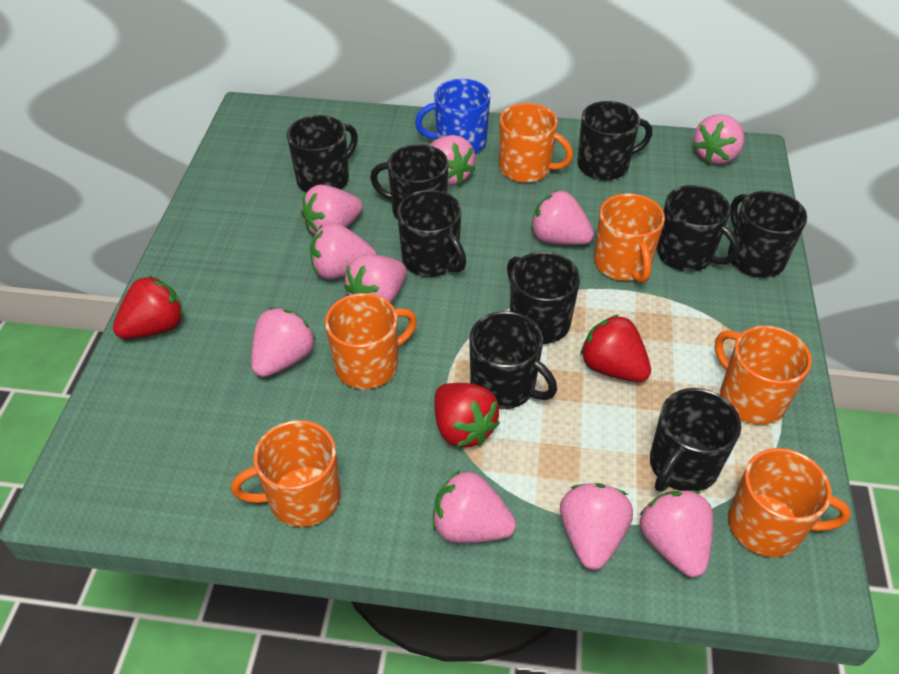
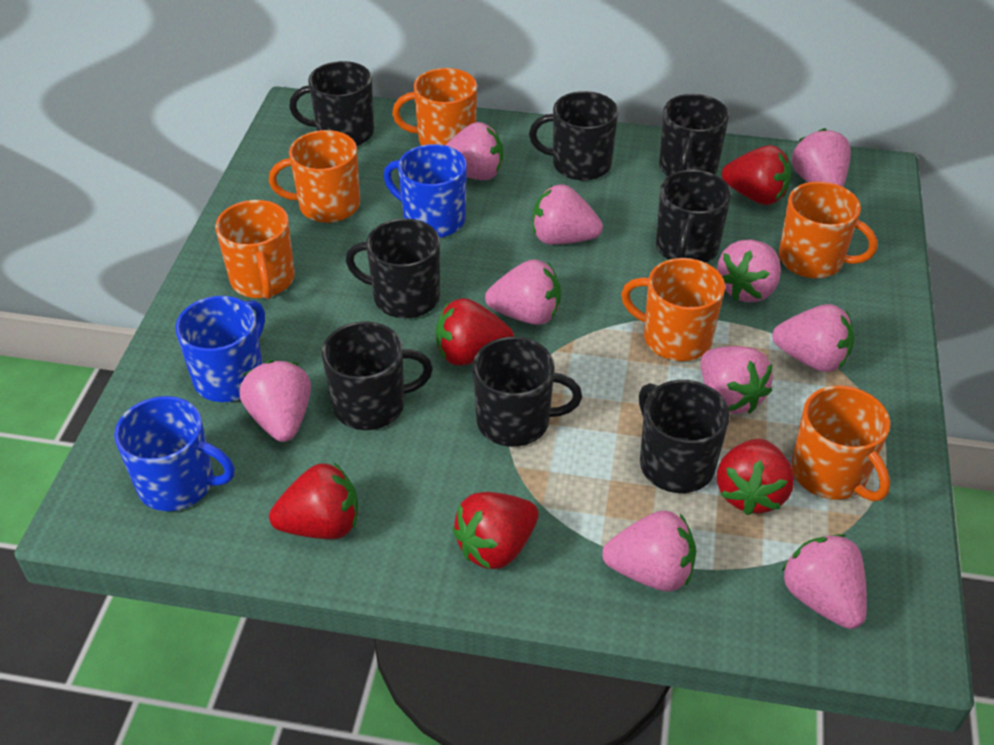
black mug: 9 -> 8
blue mug: 1 -> 3
red strawberry: 3 -> 5

